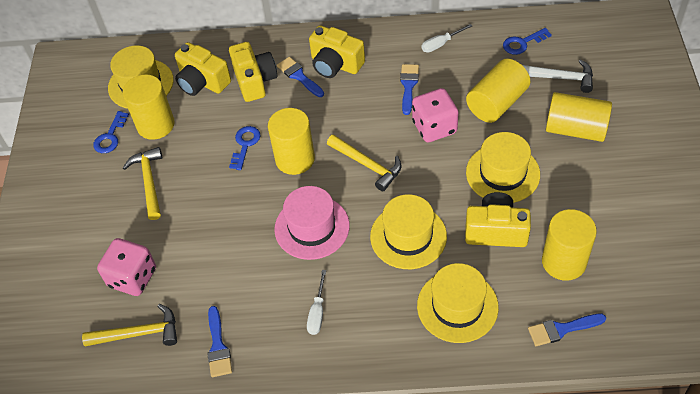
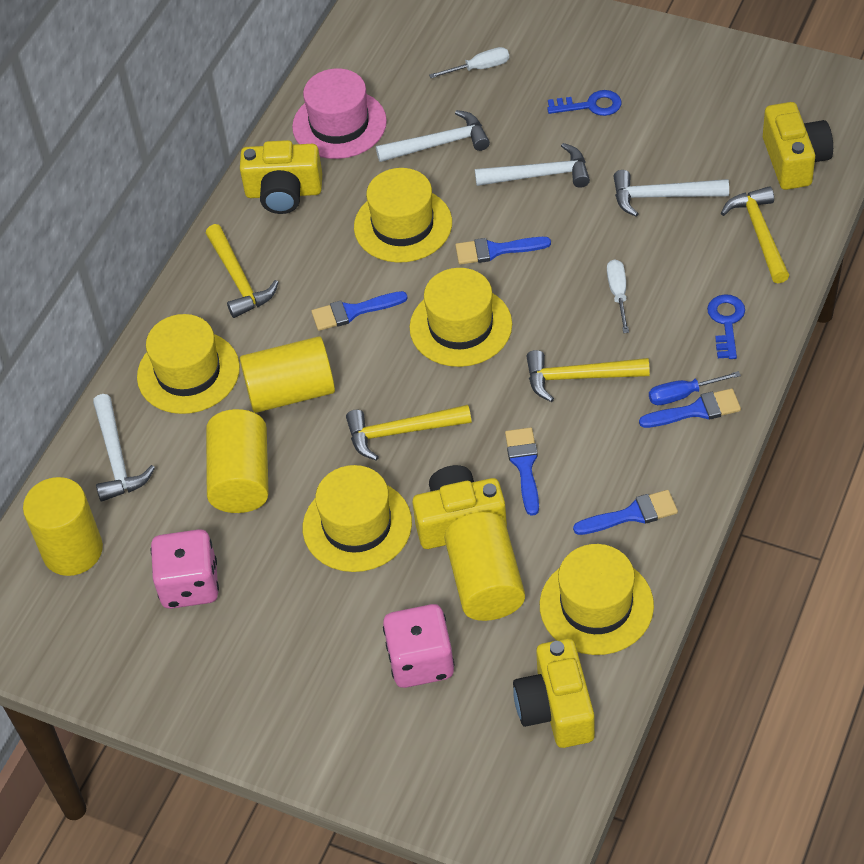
blue brush: 4 -> 5
blue key: 3 -> 2
blue screwdriver: 0 -> 1
white hammer: 1 -> 4
yellow cylinder: 5 -> 4
yellow hammer: 3 -> 4
yellow hat: 4 -> 5

